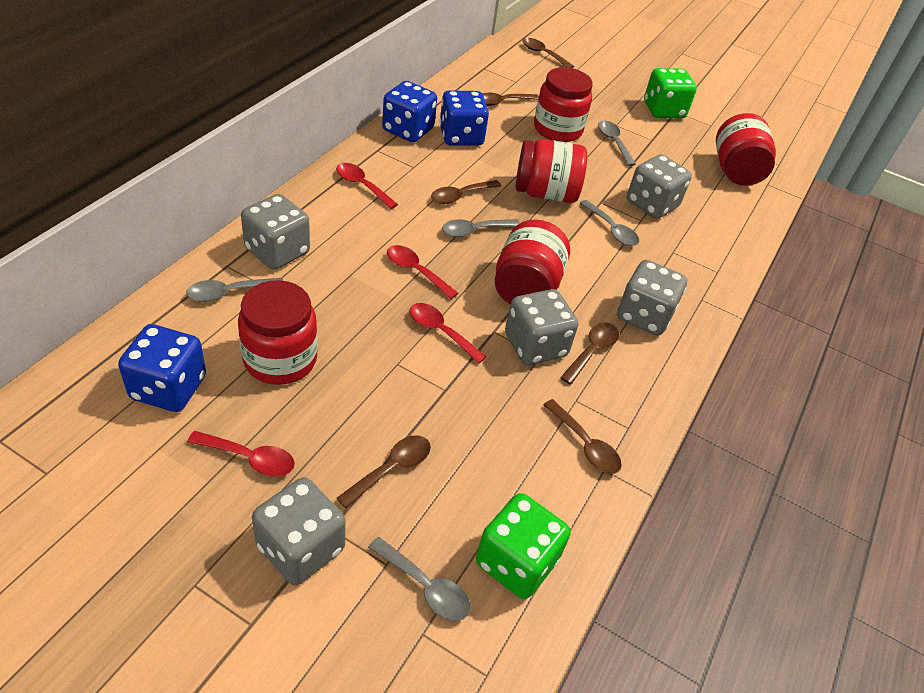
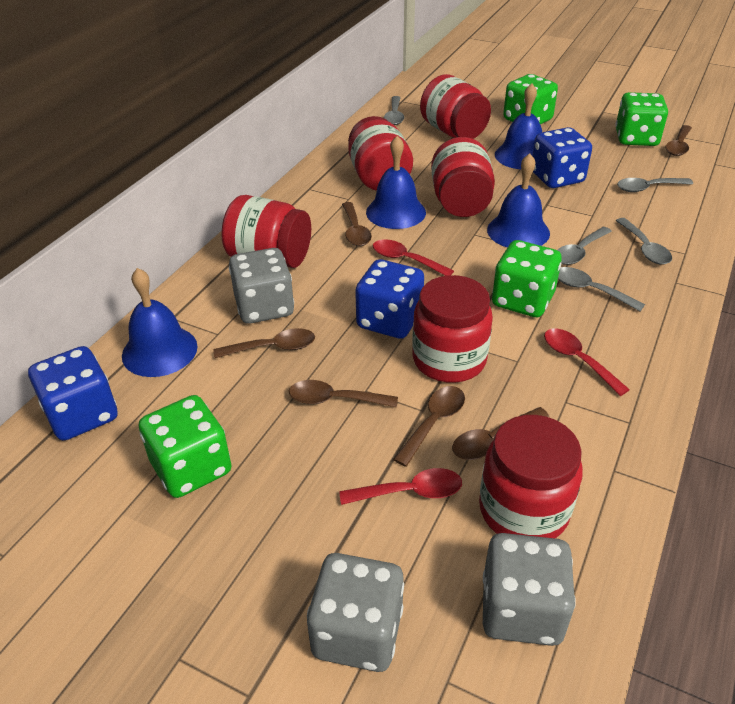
blue bell: 0 -> 4
green dice: 2 -> 4
grey dice: 5 -> 3
red jar: 5 -> 6
red spoon: 4 -> 3

